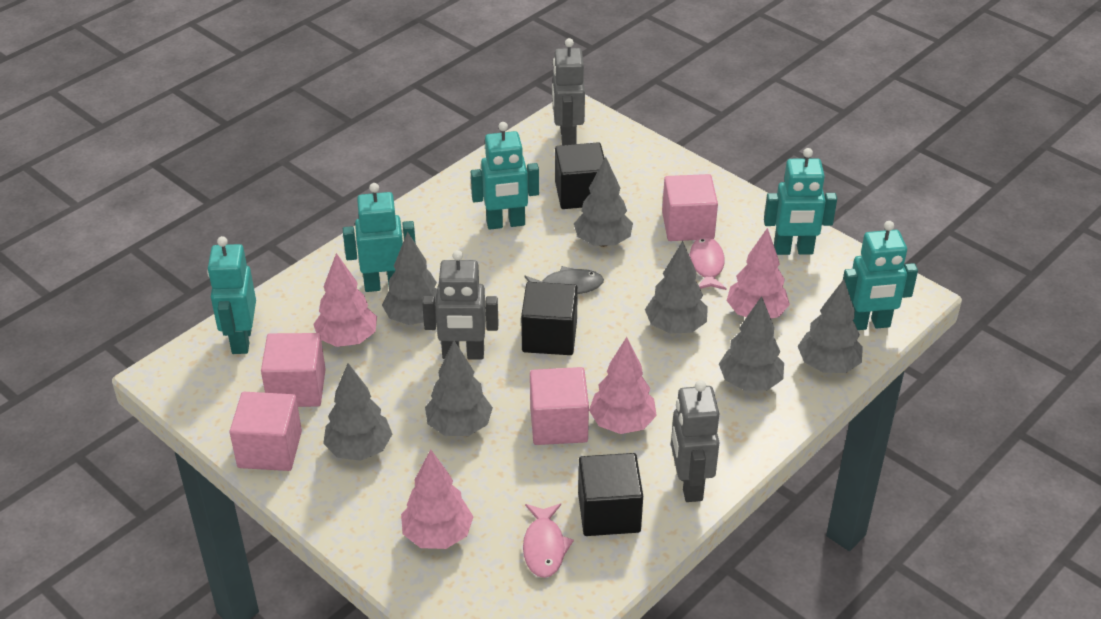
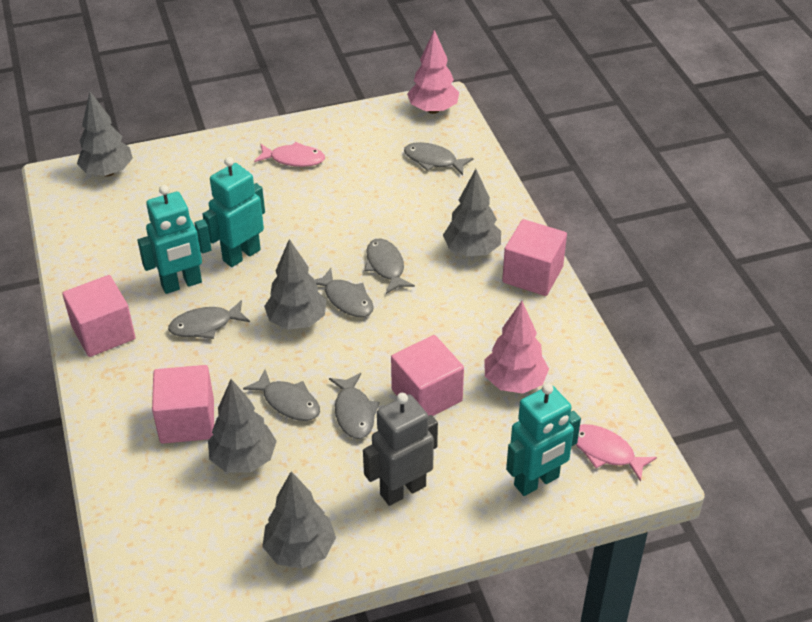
black cube: 3 -> 0
grey fish: 1 -> 6
grey robot: 3 -> 1
grey tree: 7 -> 5
pink tree: 4 -> 2
turquoise robot: 5 -> 3

